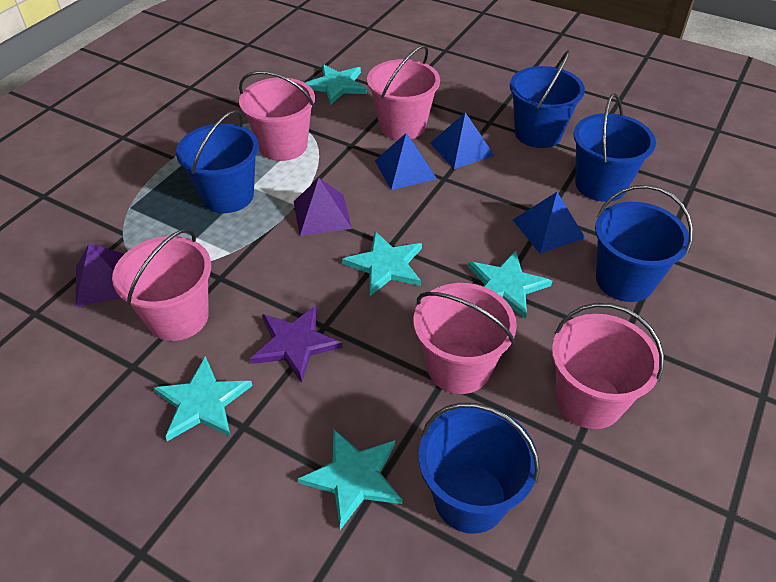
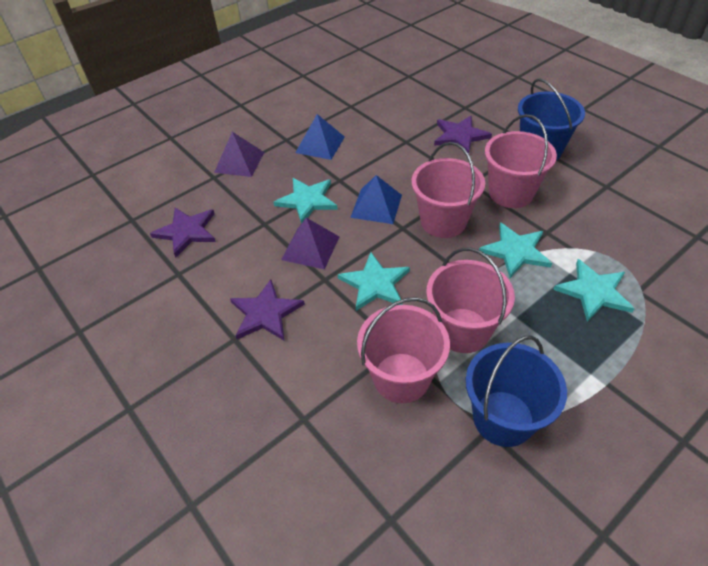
blue bucket: 5 -> 2
blue pyramid: 3 -> 2
pink bucket: 5 -> 4
purple star: 1 -> 3
turquoise star: 5 -> 4

